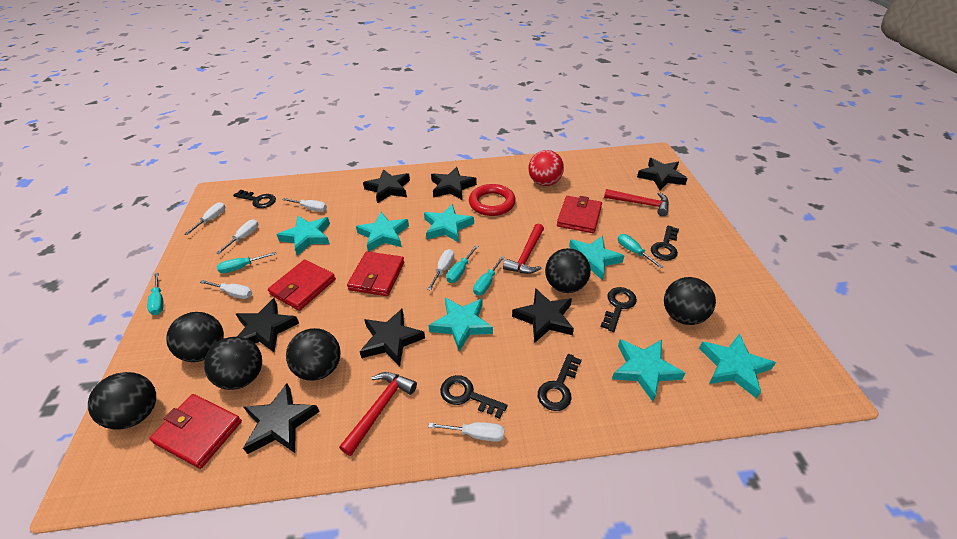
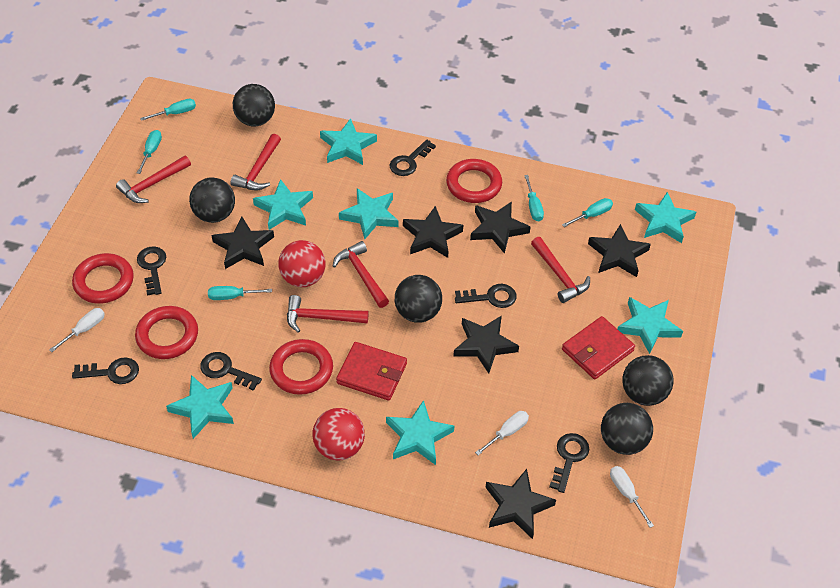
black ball: 6 -> 5
black key: 5 -> 6
black star: 7 -> 6
red ball: 1 -> 2
red hammer: 3 -> 5
red ring: 1 -> 4
red wallet: 4 -> 2
white screwdriver: 6 -> 3

